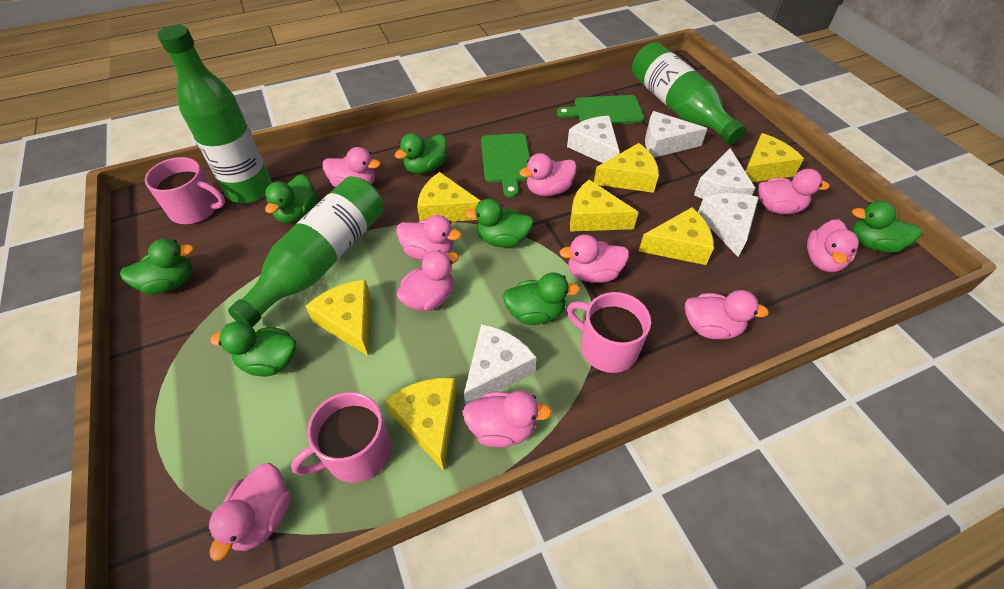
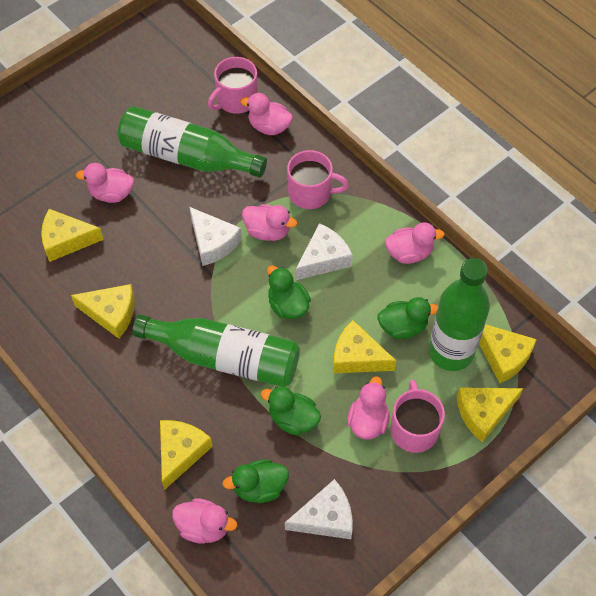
green cutting board: 2 -> 0
green duck: 7 -> 4
pink duck: 10 -> 6
white cheese: 5 -> 3
yellow cheese: 7 -> 6

